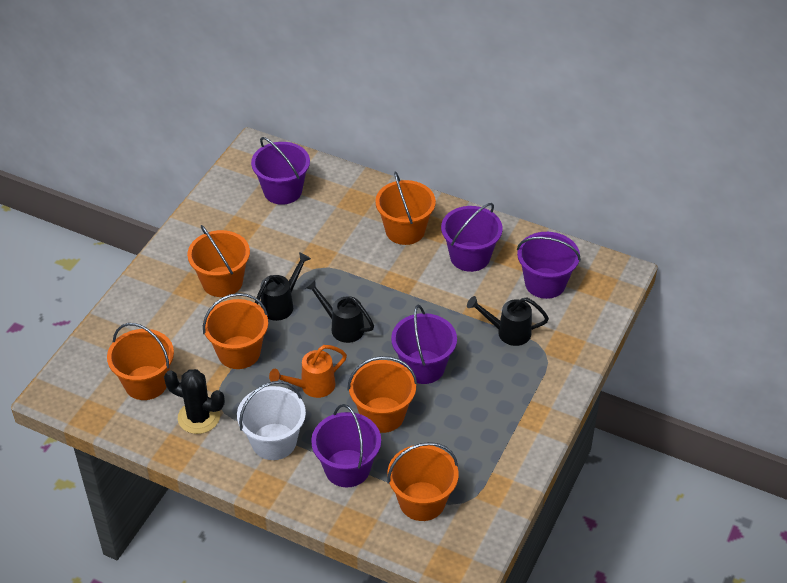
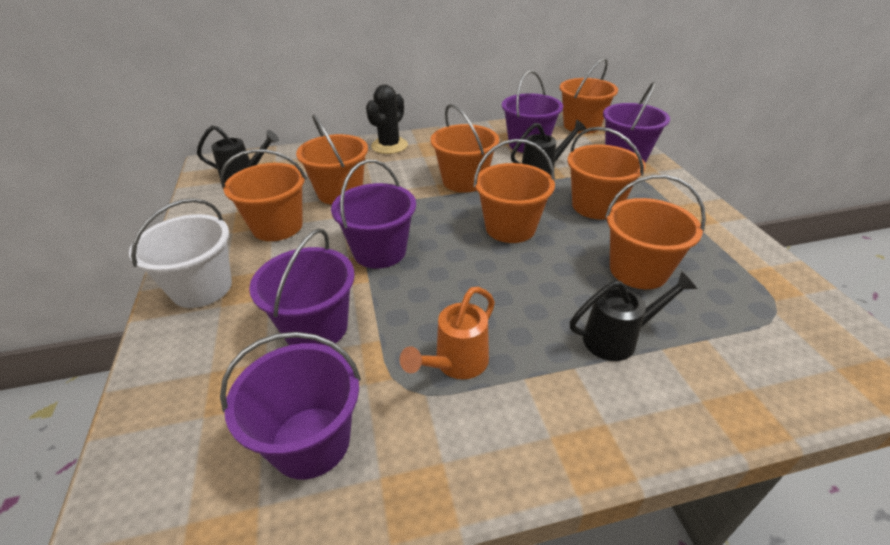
orange bucket: 6 -> 7

